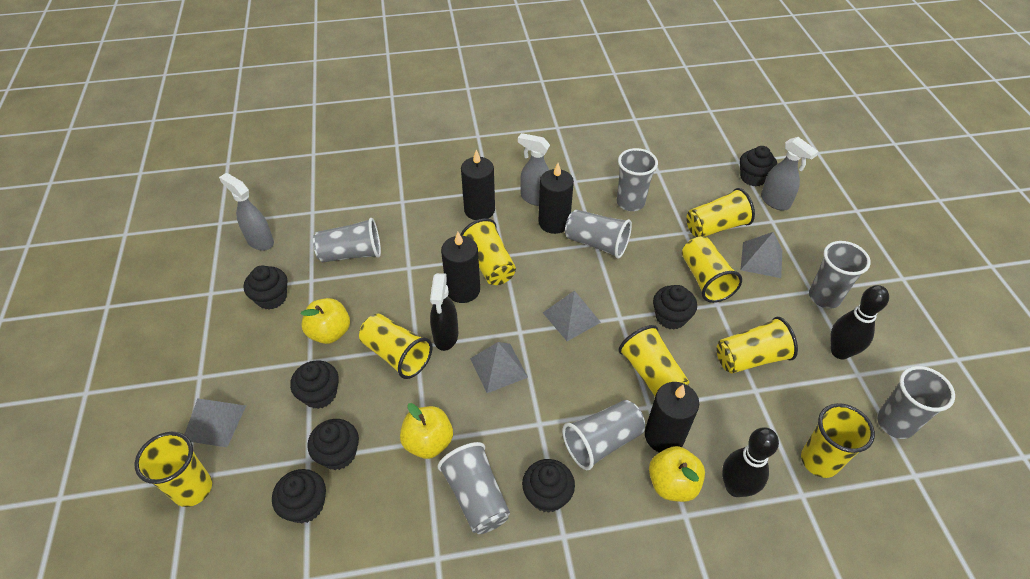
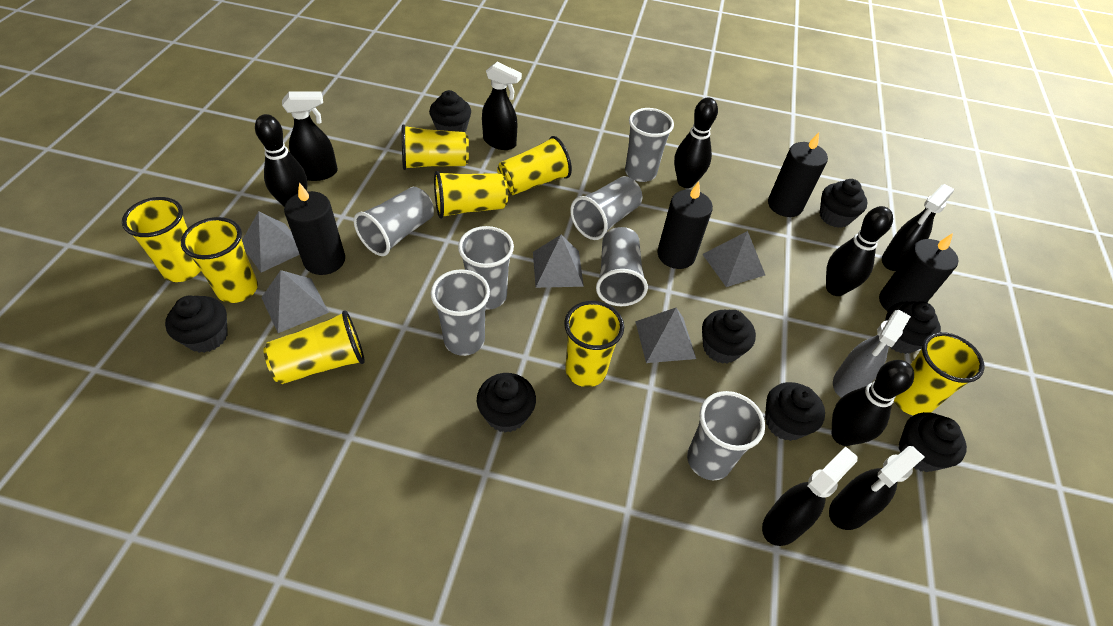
black bowling pin: 2 -> 4
black cupcake: 7 -> 8
black spray bottle: 1 -> 5
grey pyramid: 4 -> 5
grey spray bottle: 3 -> 1
yellow apple: 3 -> 0

